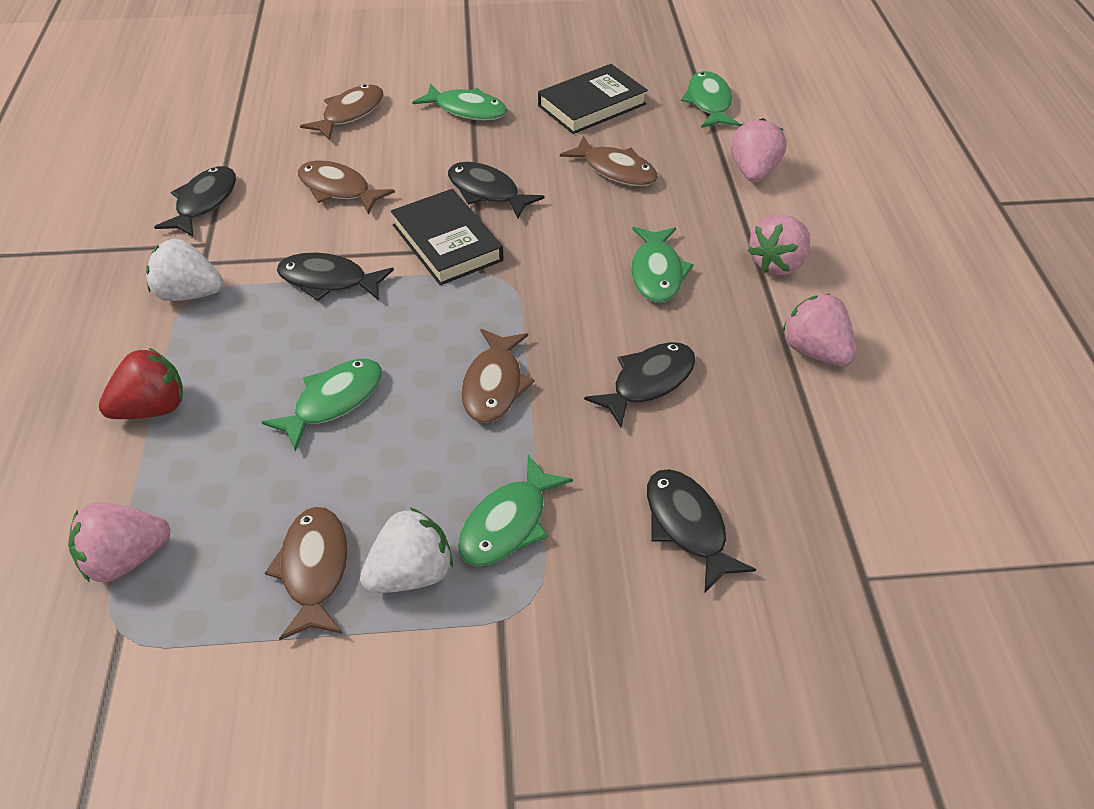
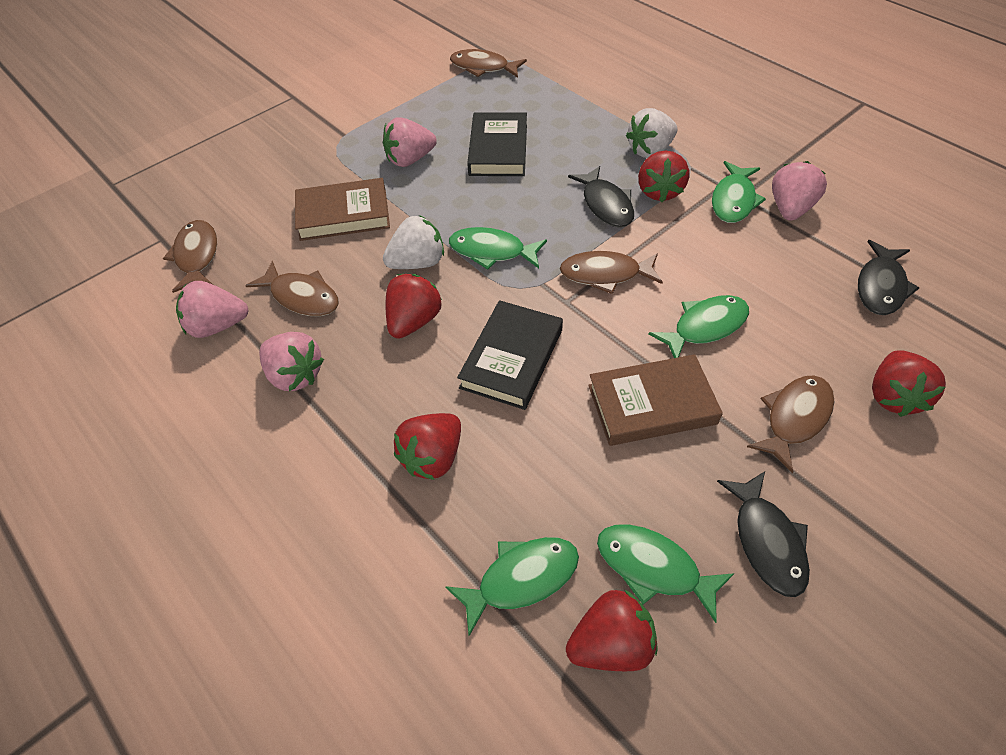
black fish: 5 -> 3
brown book: 0 -> 2
red strawberry: 1 -> 5

